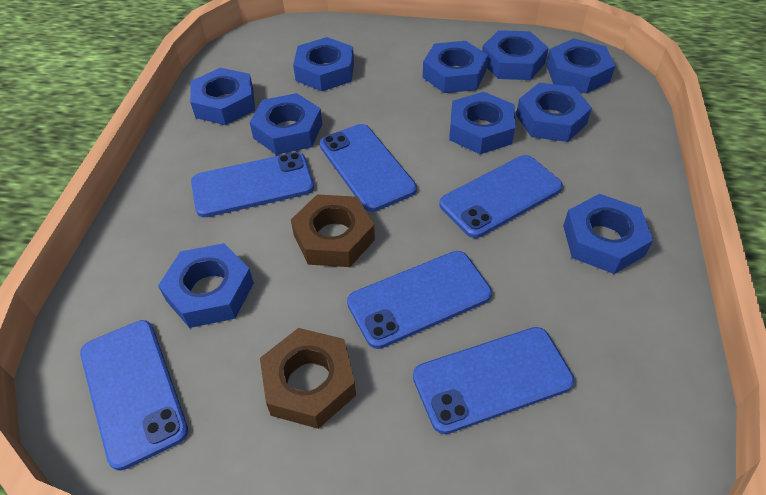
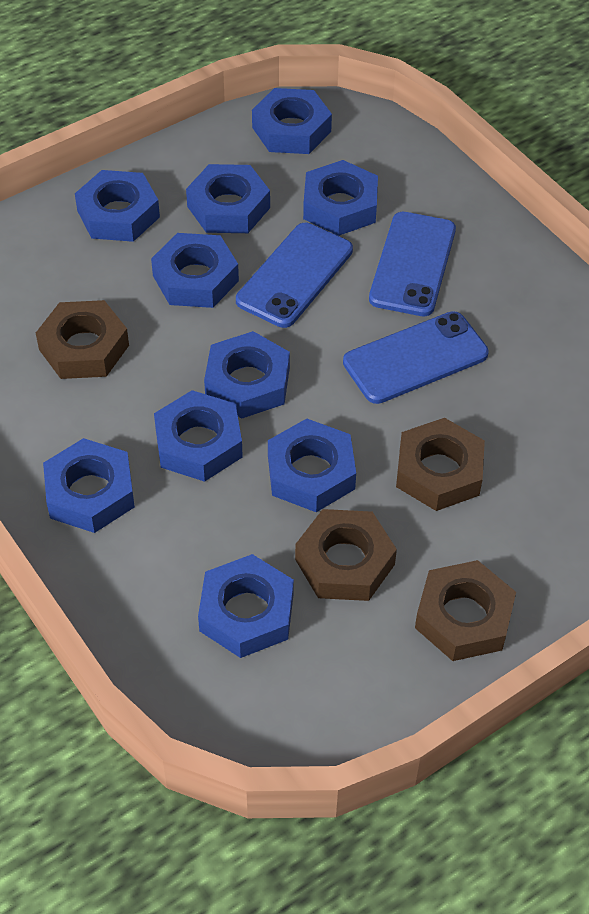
blue phone: 6 -> 3
brown nut: 2 -> 4

